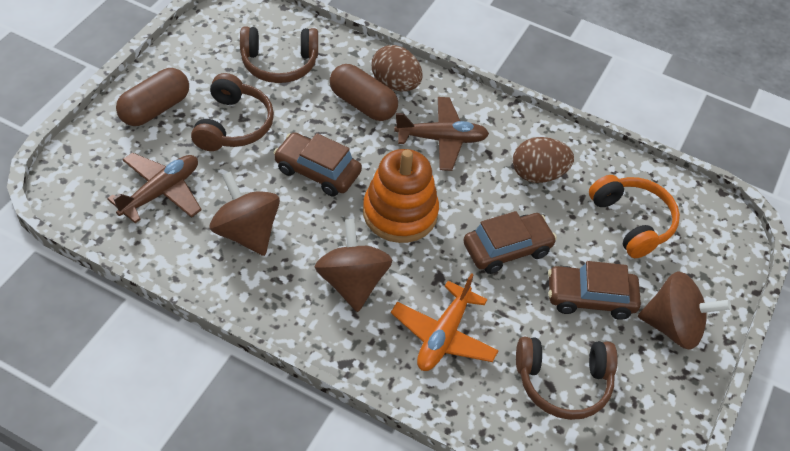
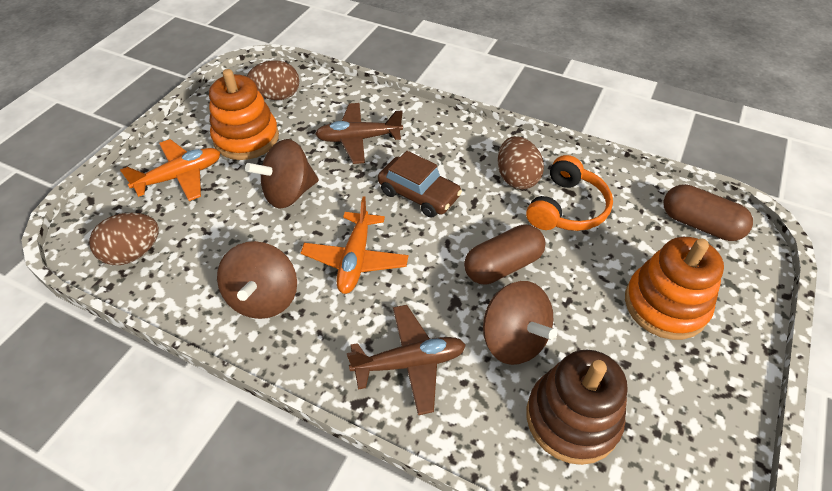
brown car: 3 -> 1
brown egg: 2 -> 3
brown headphones: 3 -> 0
brown stacking toy: 0 -> 1
orange plane: 1 -> 2
orange stacking toy: 1 -> 2

